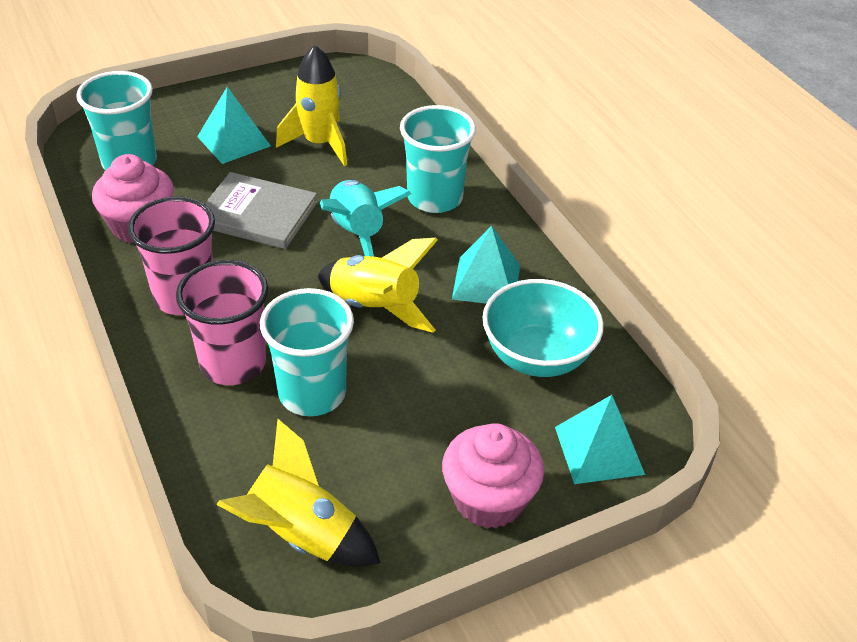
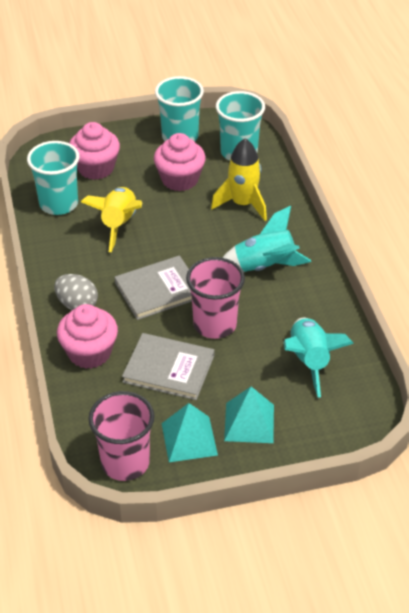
grey book: 1 -> 2
grey egg: 0 -> 1
pink cupcake: 2 -> 3
turquoise bowl: 1 -> 0
turquoise pyramid: 3 -> 2
turquoise rocket: 1 -> 2
yellow rocket: 3 -> 2

